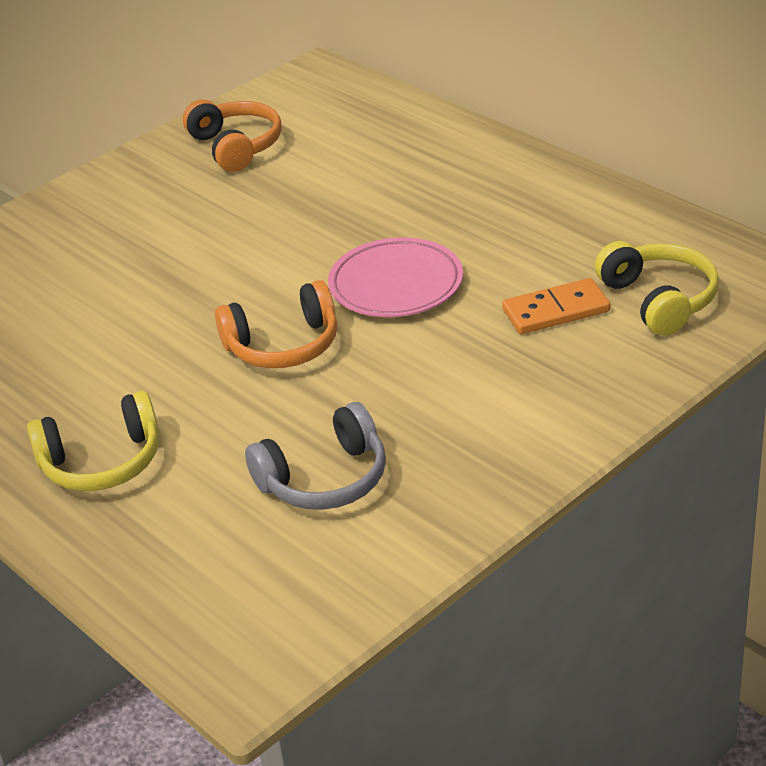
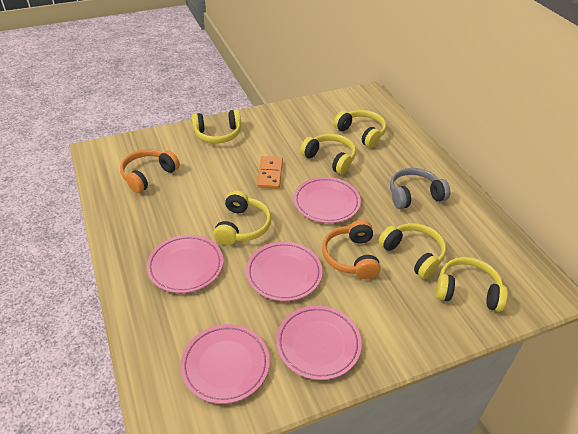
pink plate: 1 -> 5
yellow headphones: 2 -> 6

